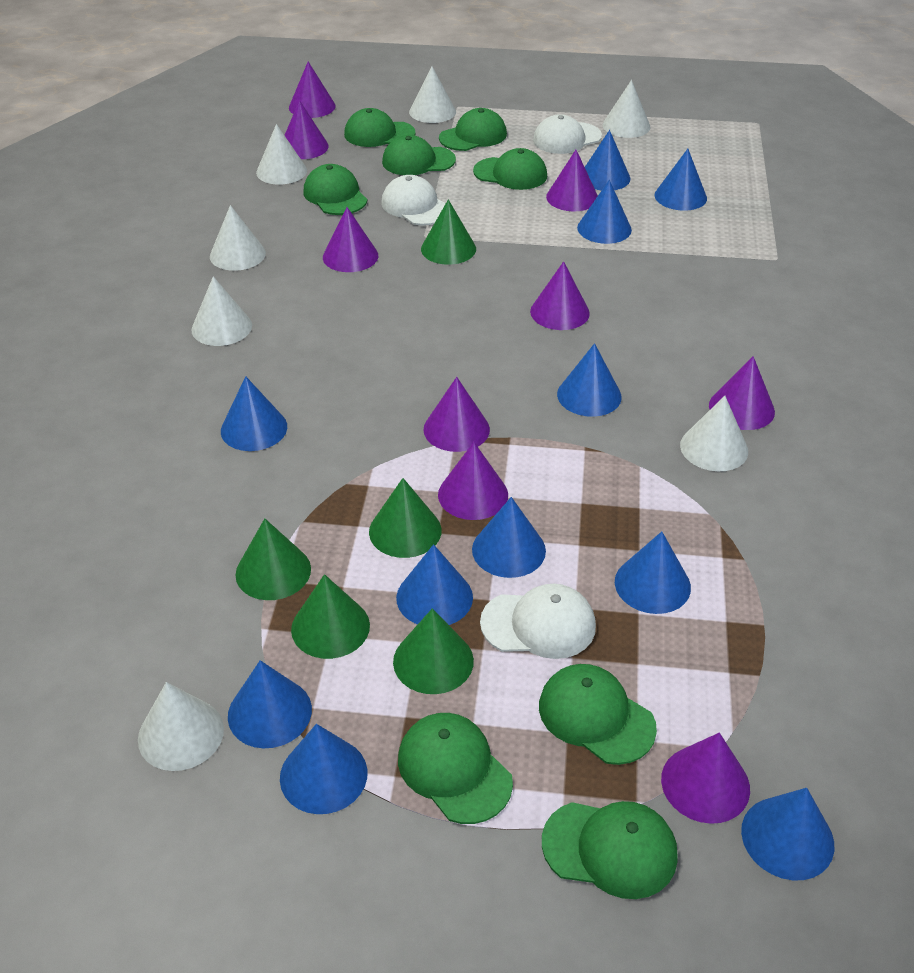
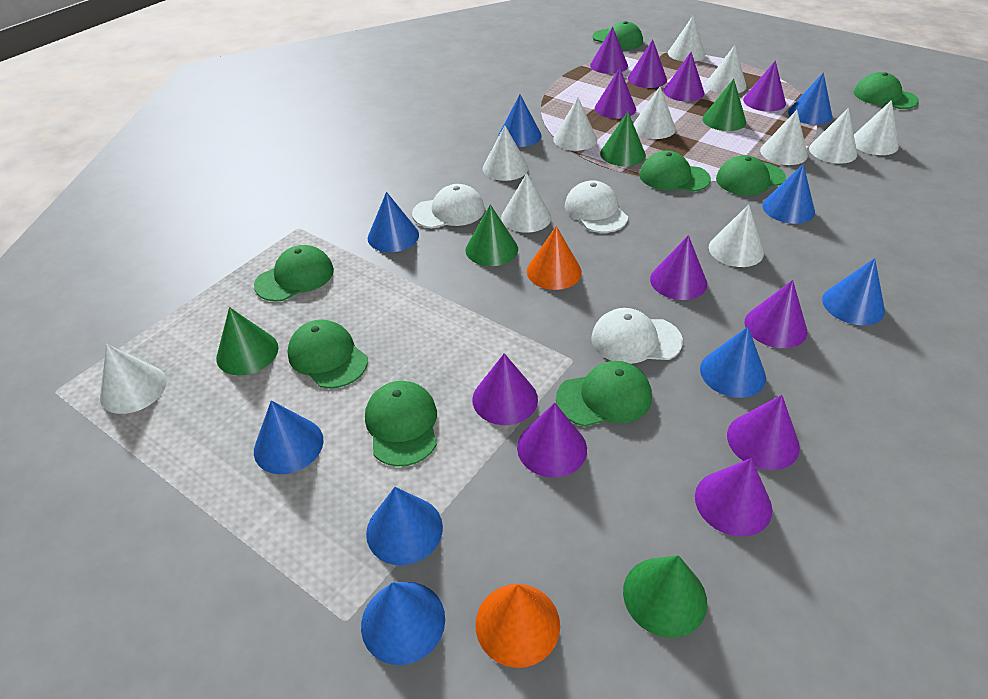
blue cone: 11 -> 9
orange cone: 0 -> 2
purple cone: 9 -> 11
white cone: 7 -> 11

